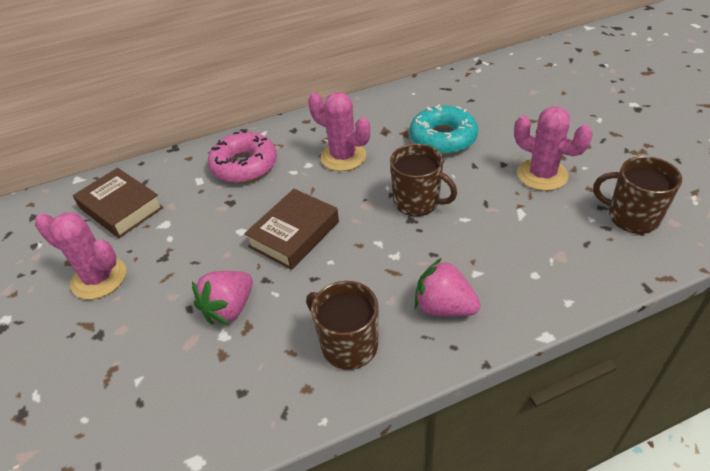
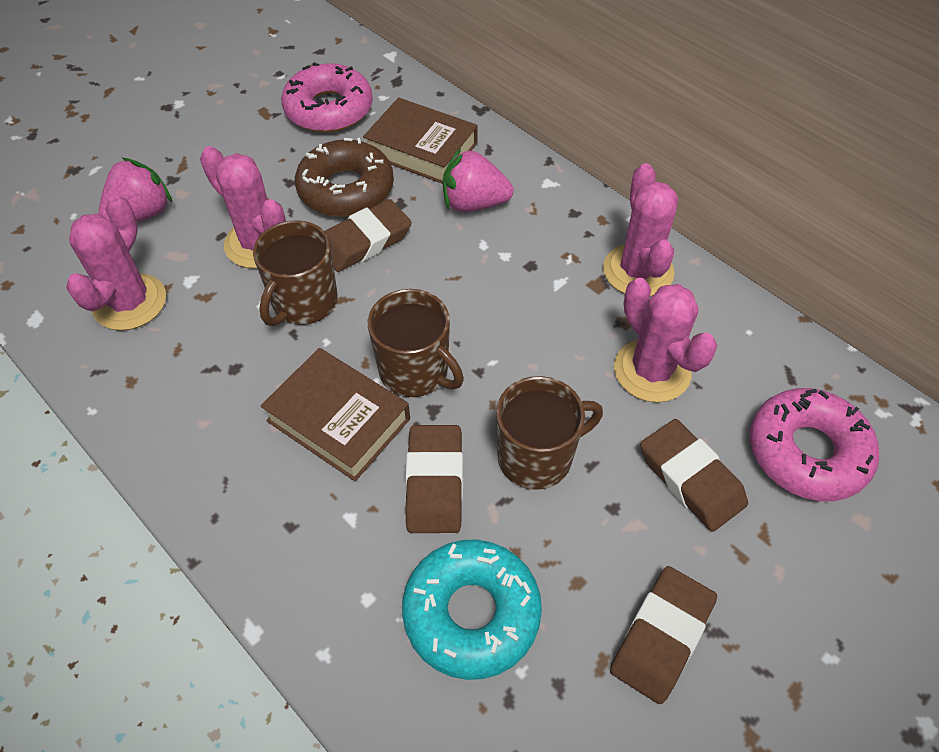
brown donut: 0 -> 1
brown eraser: 0 -> 4
pink cactus: 3 -> 4
pink donut: 1 -> 2

